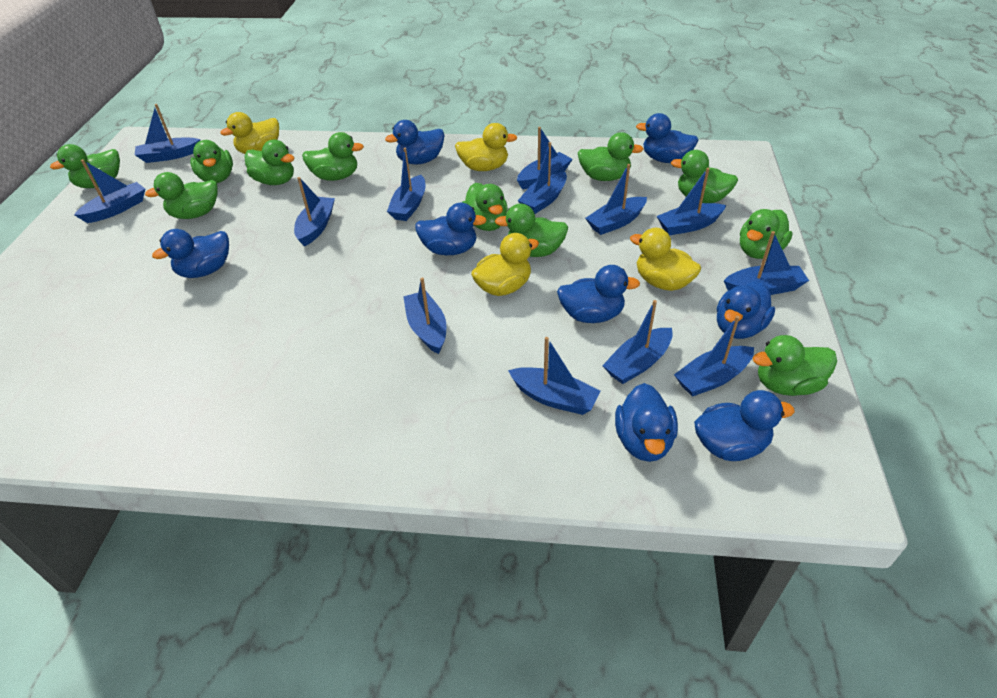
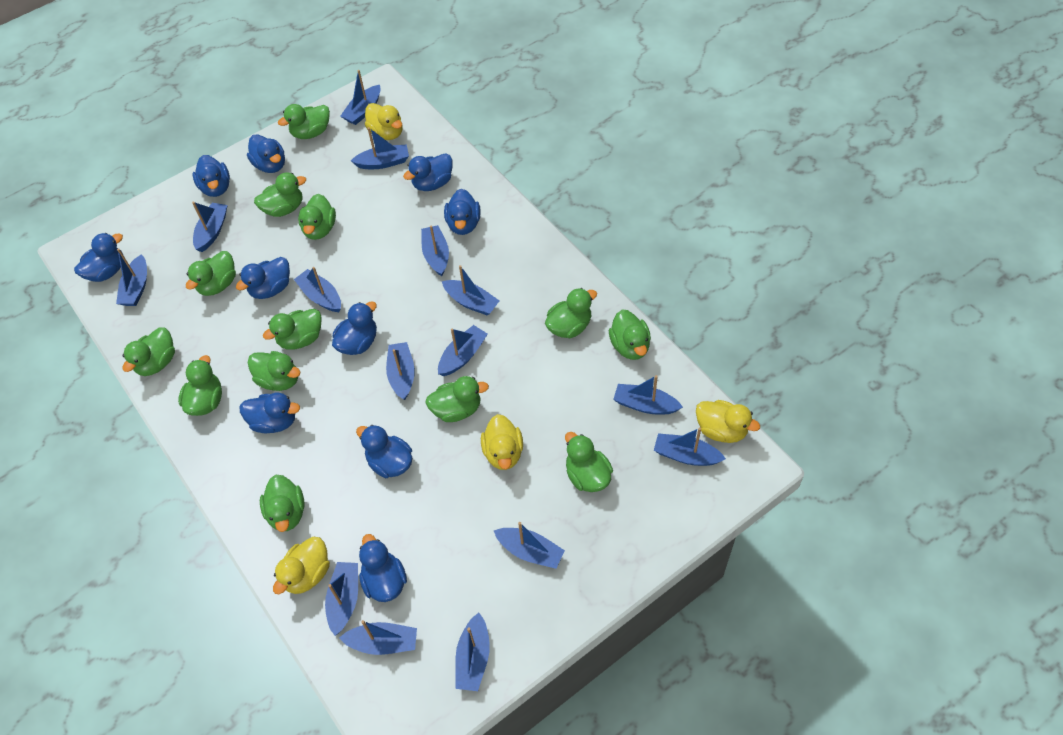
blue boat: 13 -> 15
blue duck: 8 -> 10
green duck: 11 -> 13

